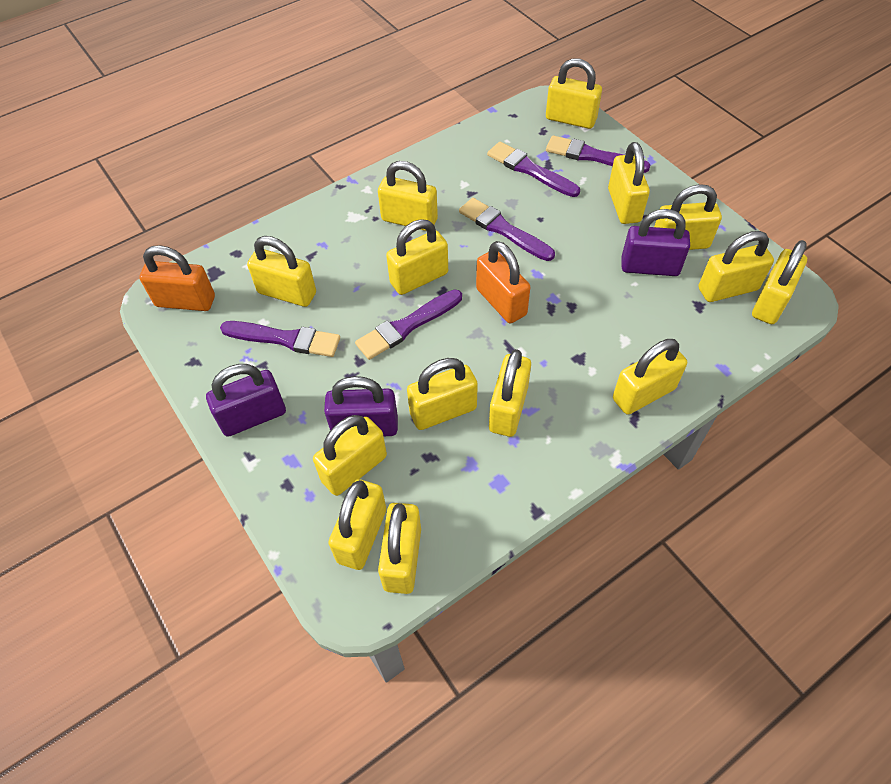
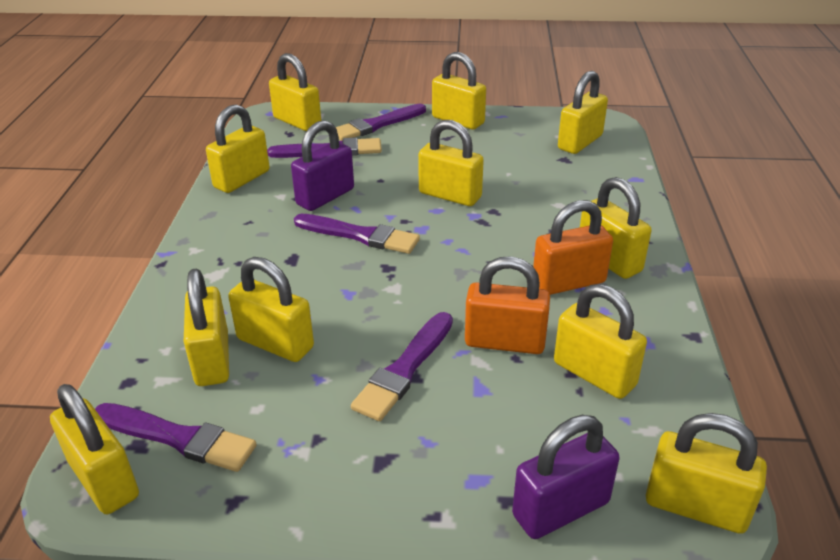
purple padlock: 3 -> 2
yellow padlock: 14 -> 11

